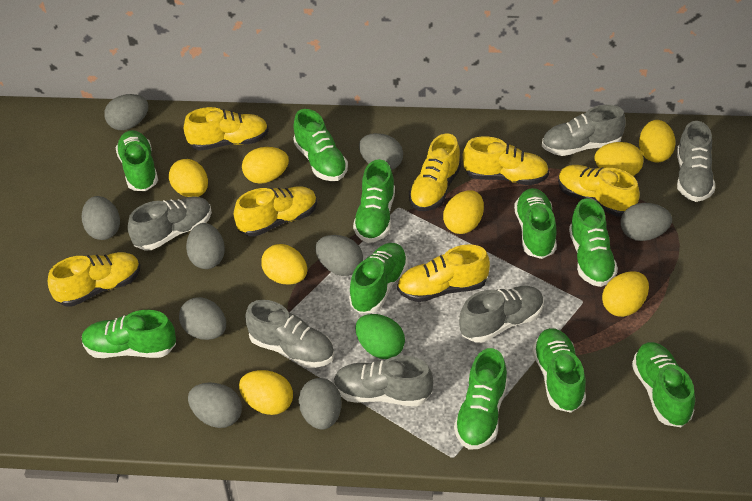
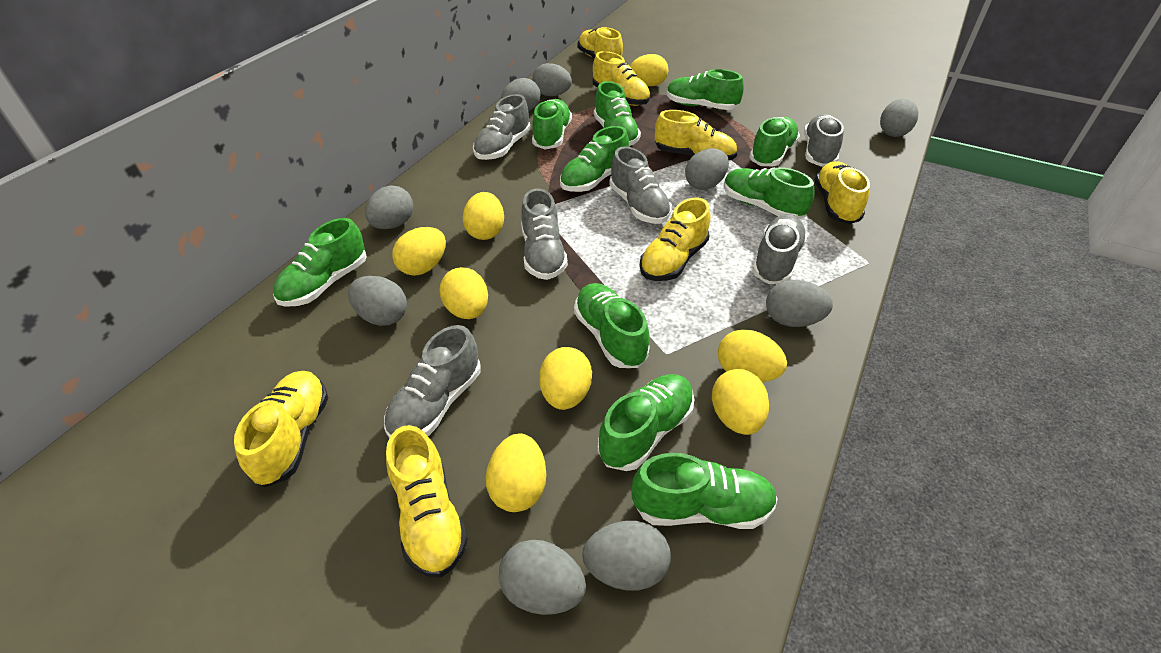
green egg: 1 -> 0

